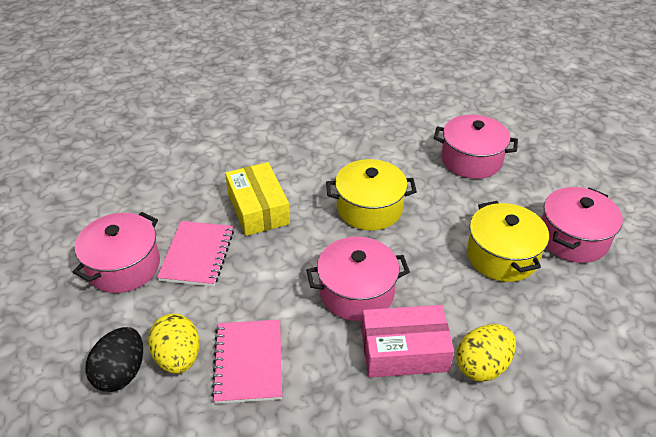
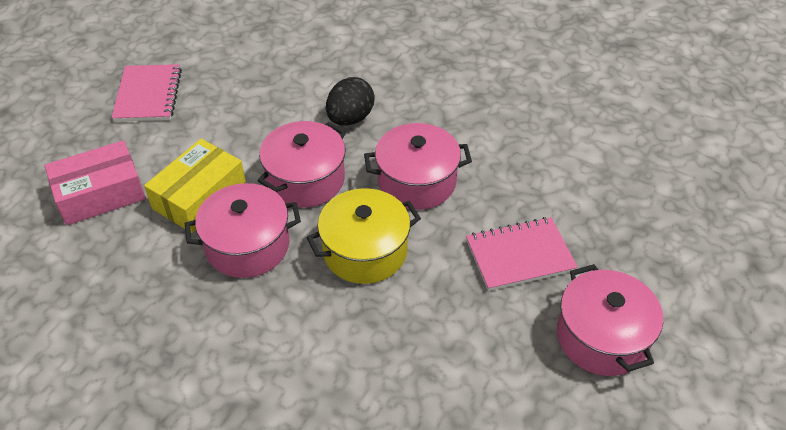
yellow egg: 2 -> 0
yellow pot: 2 -> 1

